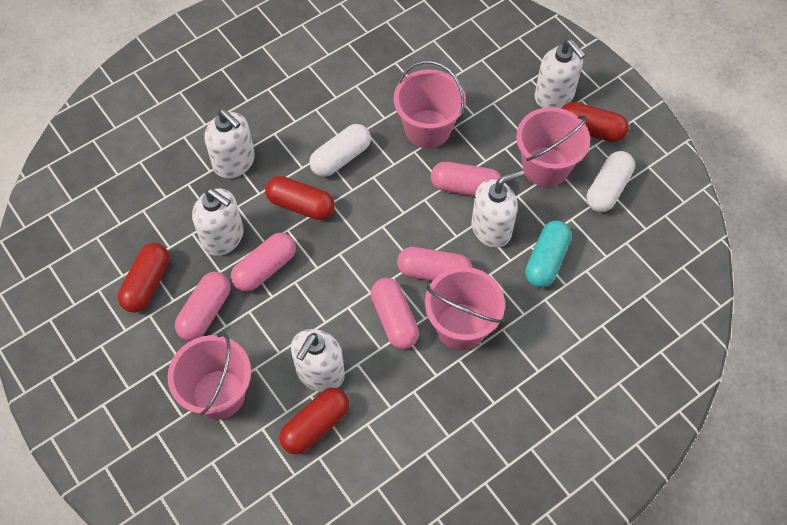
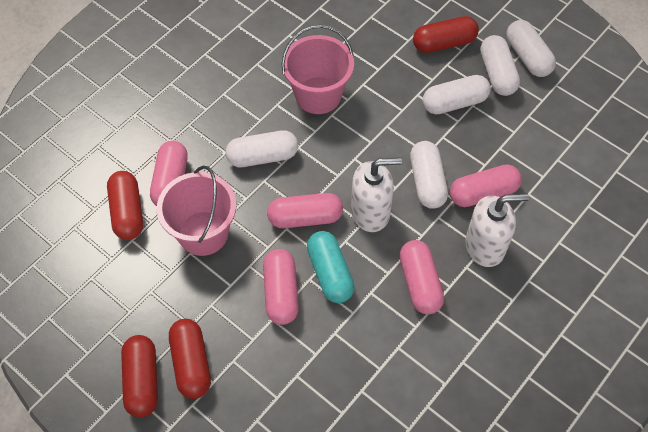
pink bucket: 4 -> 2
white capsule: 2 -> 5
white soap dispenser: 5 -> 2

